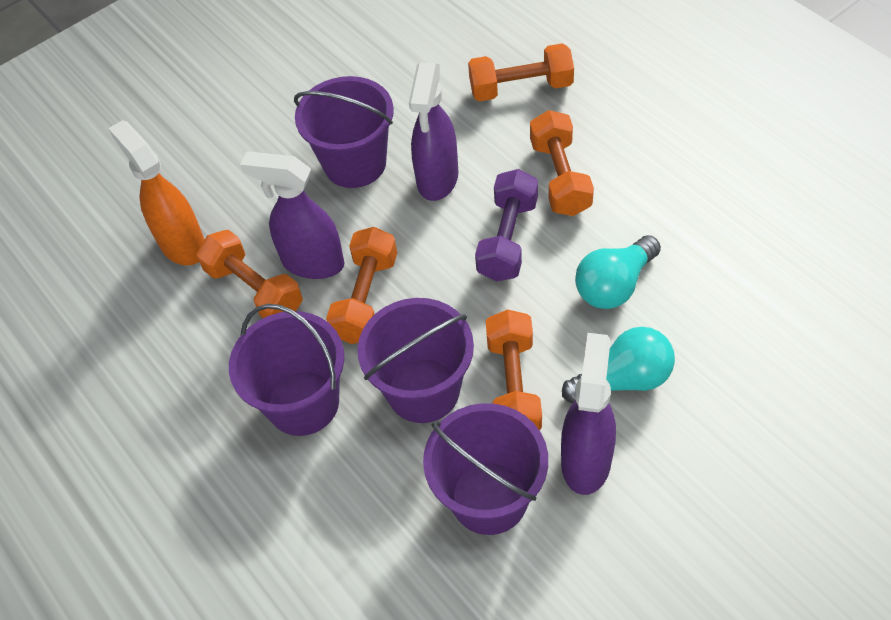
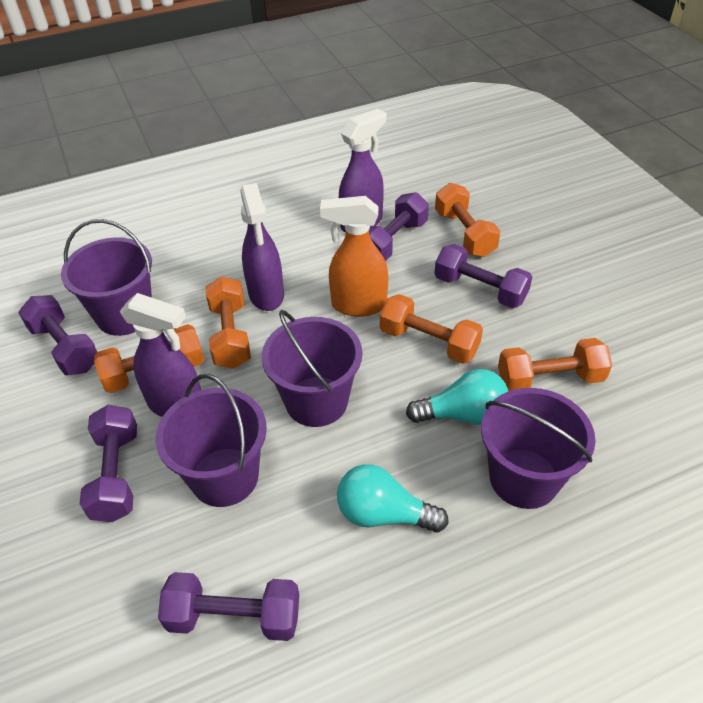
purple dumbbell: 1 -> 5

